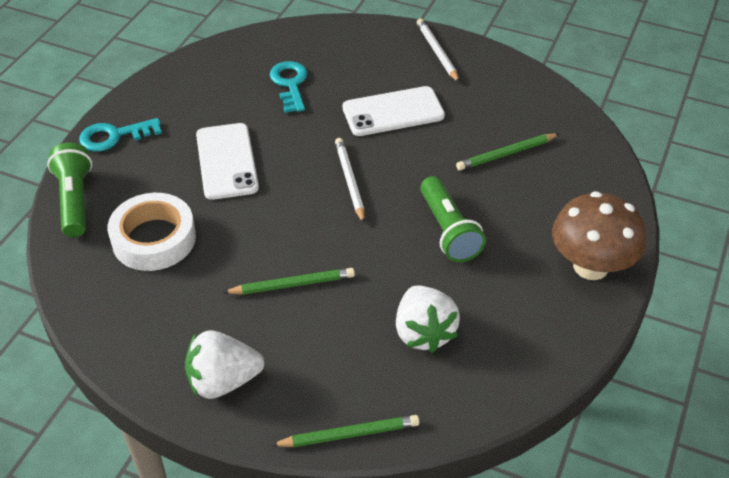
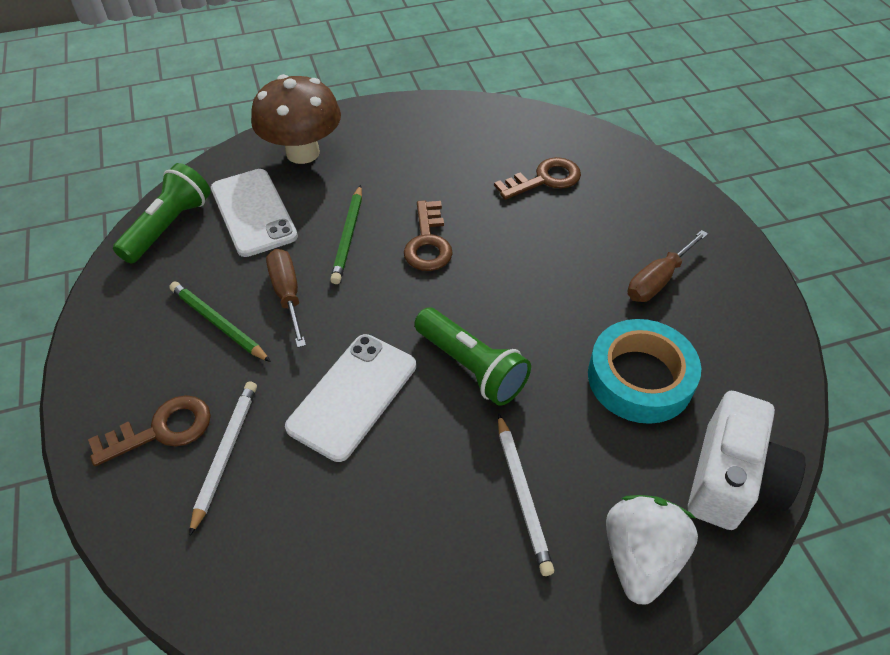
brown key: 0 -> 3
brown screwdriver: 0 -> 2
green pencil: 3 -> 2
turquoise key: 2 -> 0
turquoise tape: 0 -> 1
white camera: 0 -> 1
white strawberry: 2 -> 1
white tape: 1 -> 0

